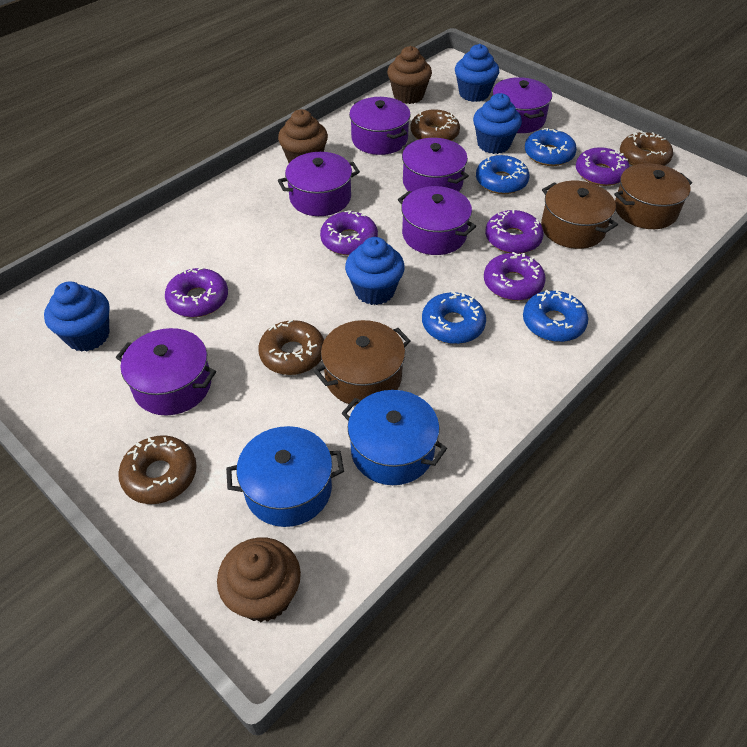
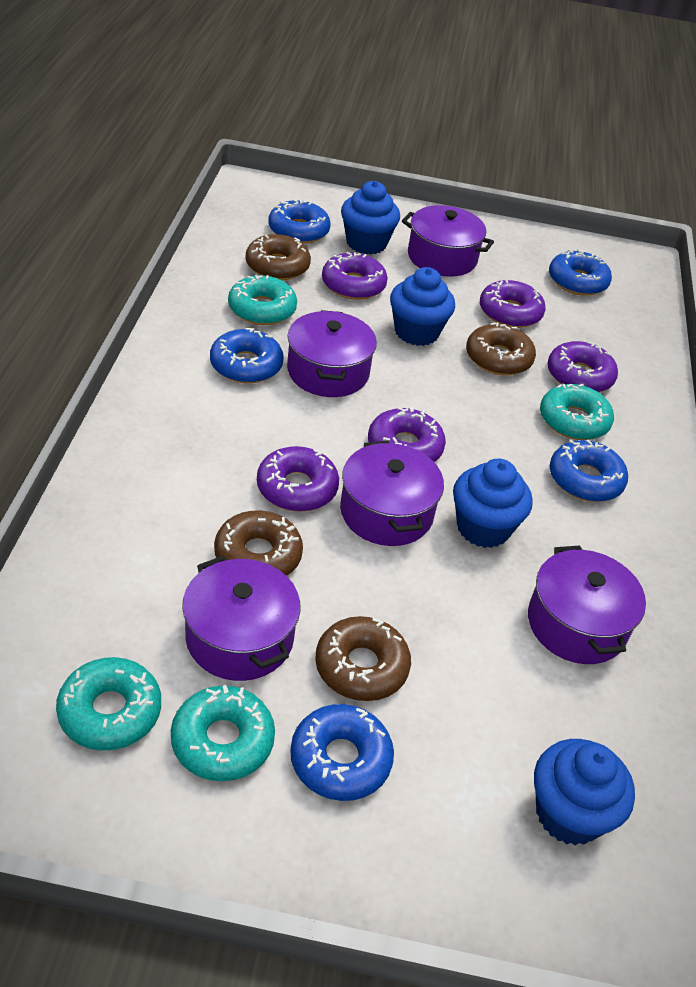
blue donut: 4 -> 5
blue pot: 2 -> 0
brown cupcake: 3 -> 0
brown pot: 3 -> 0
purple pot: 6 -> 5
turquoise donut: 0 -> 4

